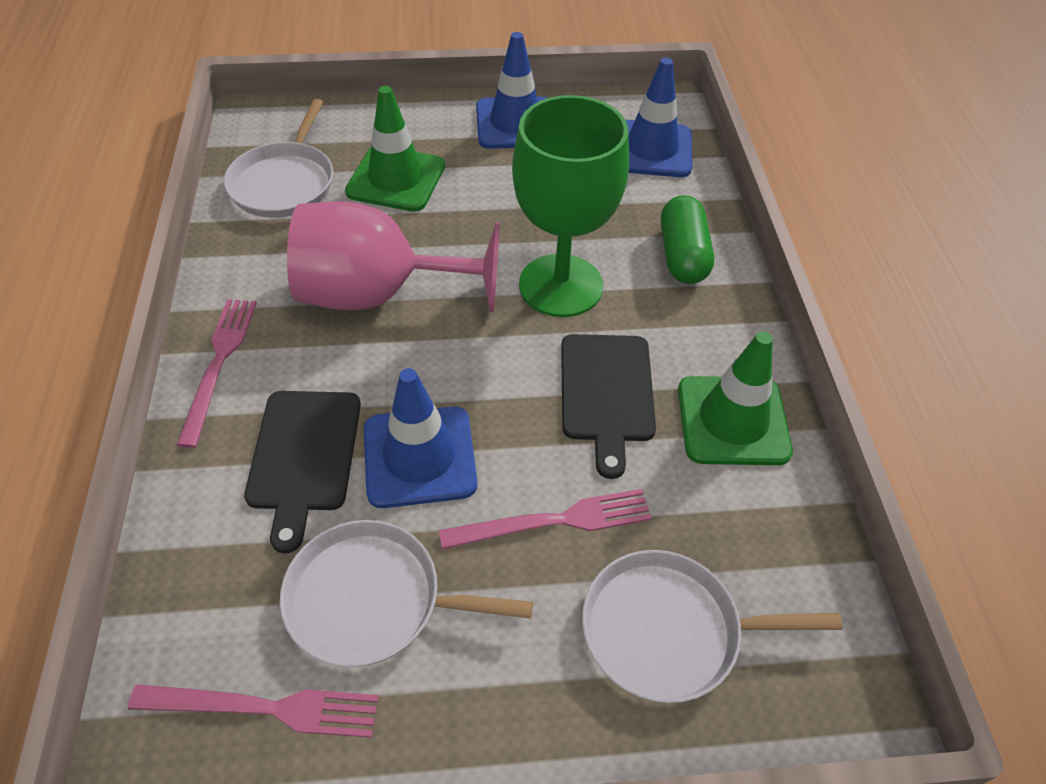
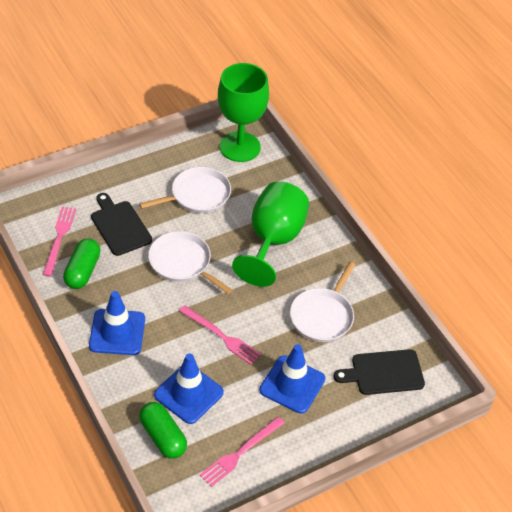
green capsule: 1 -> 2
green goblet: 1 -> 2
green traffic cone: 2 -> 0
pink goblet: 1 -> 0

